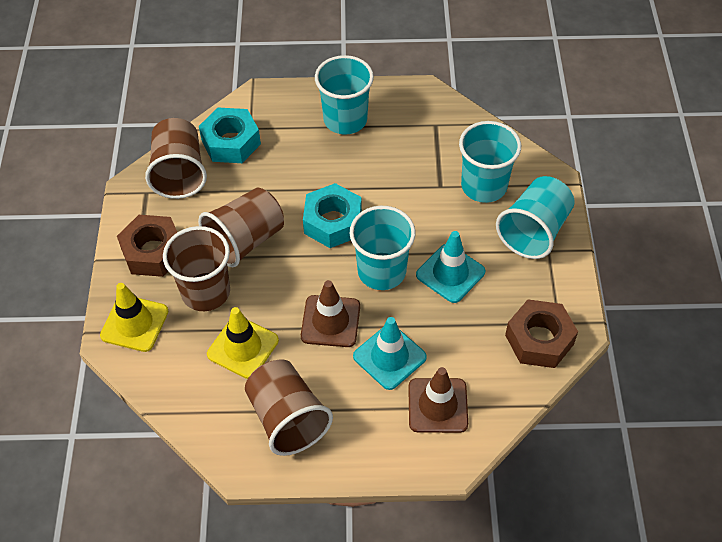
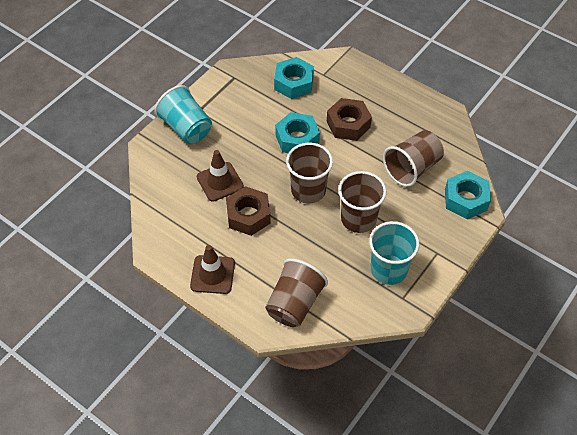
turquoise cup: 4 -> 2
turquoise nut: 2 -> 3
turquoise traffic cone: 2 -> 0
yellow traffic cone: 2 -> 0

